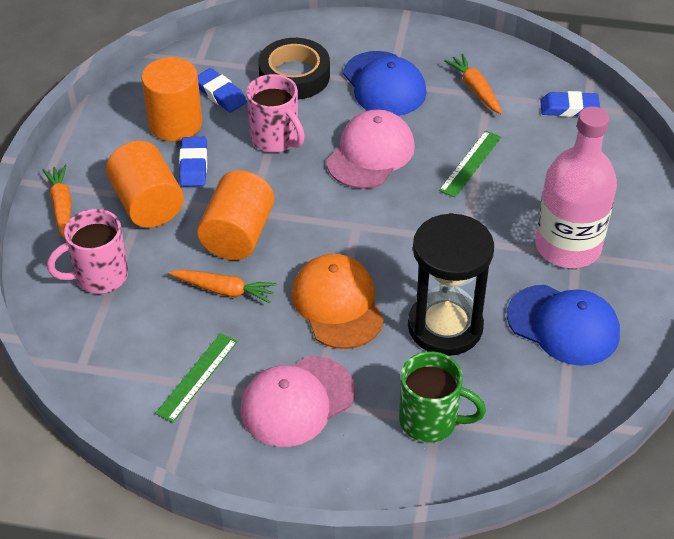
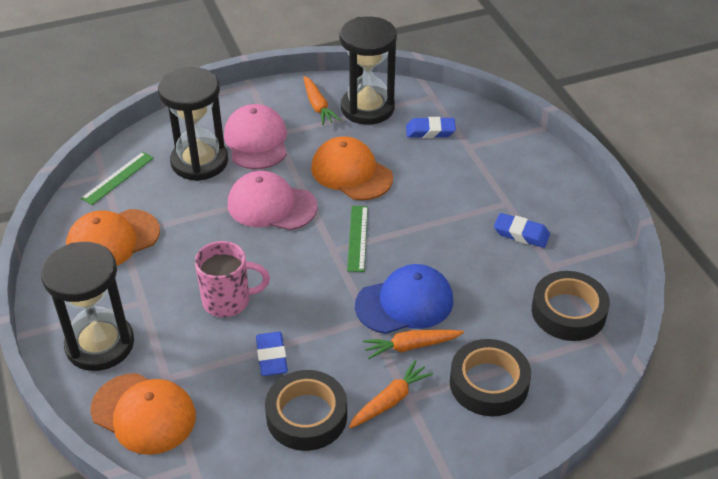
black hourglass: 1 -> 3
black tape: 1 -> 3
blue cap: 2 -> 1
green mug: 1 -> 0
orange cap: 1 -> 3
orange cylinder: 3 -> 0
pink bottle: 1 -> 0
pink mug: 2 -> 1

